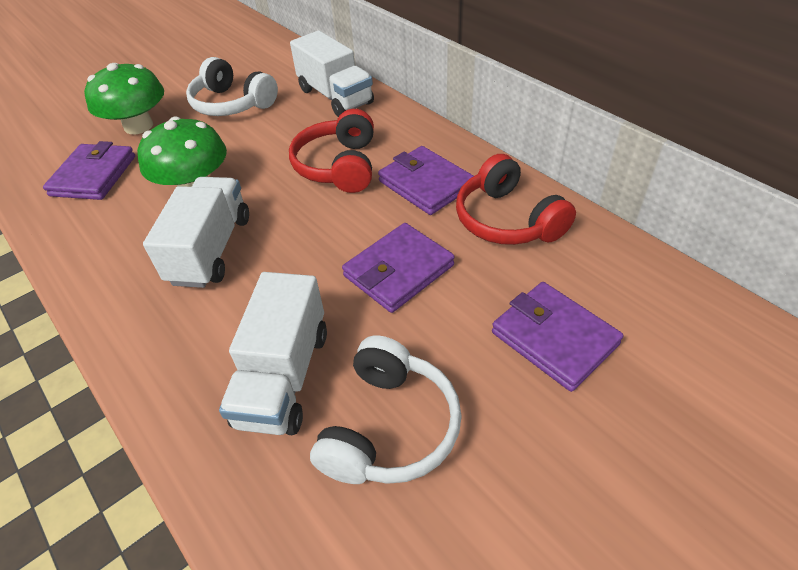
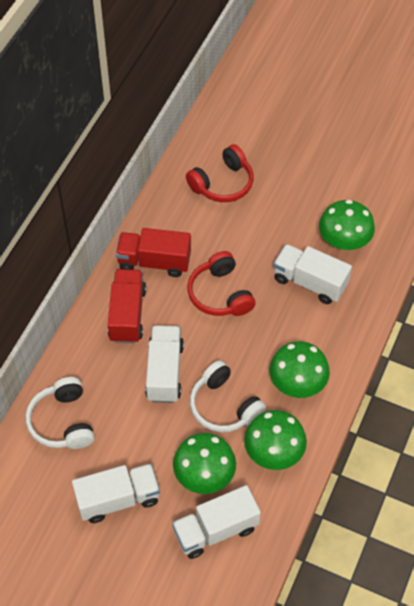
green mushroom: 2 -> 4
purple wallet: 4 -> 0
red truck: 0 -> 2
white truck: 3 -> 4

